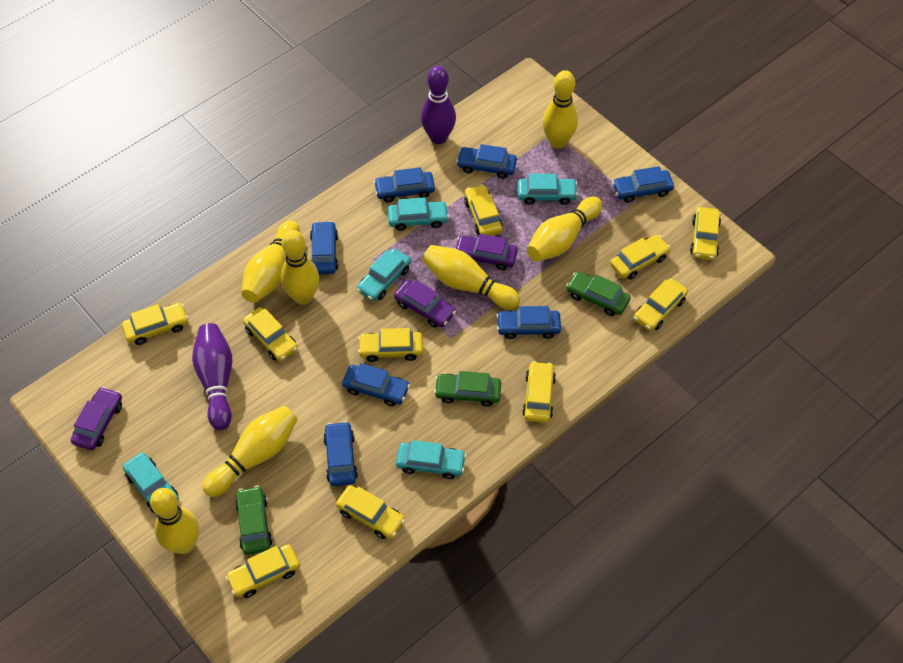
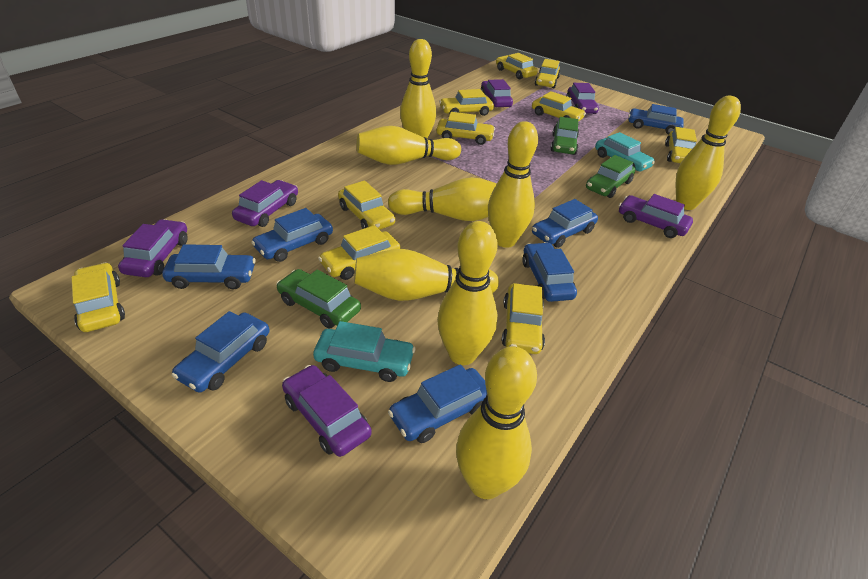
purple bowling pin: 2 -> 0
purple car: 3 -> 6
turquoise car: 5 -> 2
yellow bowling pin: 7 -> 8

